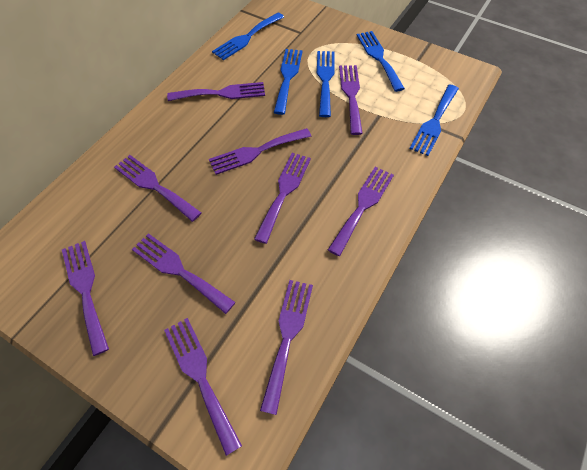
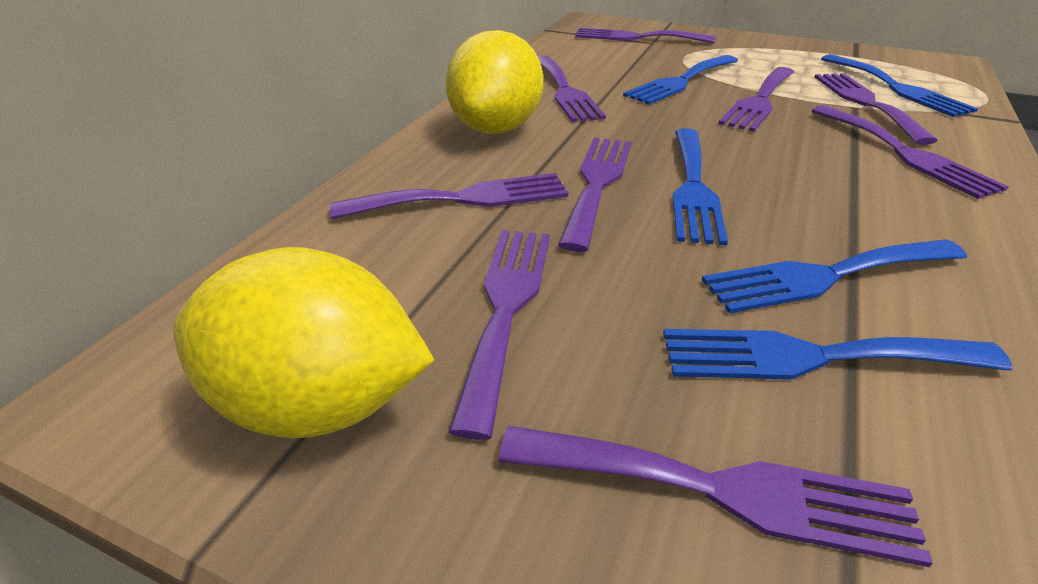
purple fork: 10 -> 9
yellow lemon: 0 -> 2

